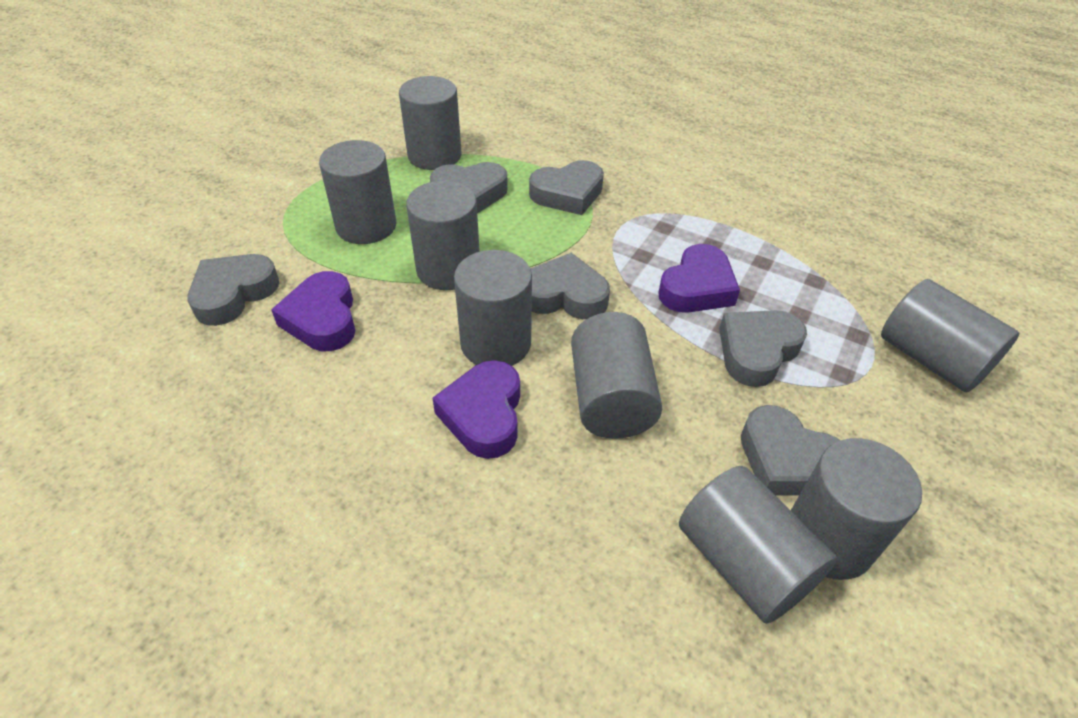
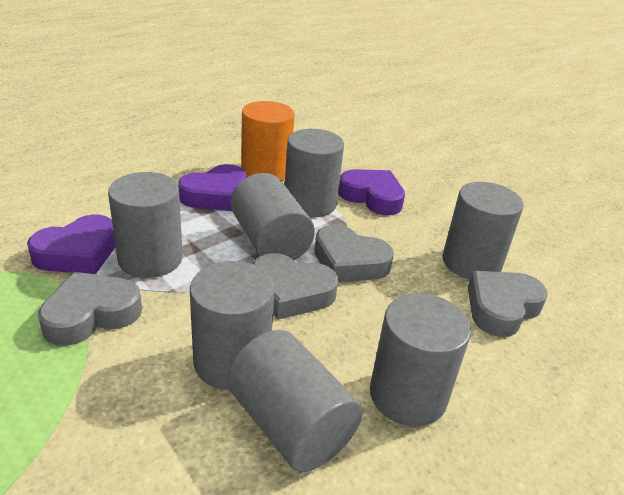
grey cylinder: 8 -> 7
grey heart: 6 -> 4
orange cylinder: 0 -> 1

